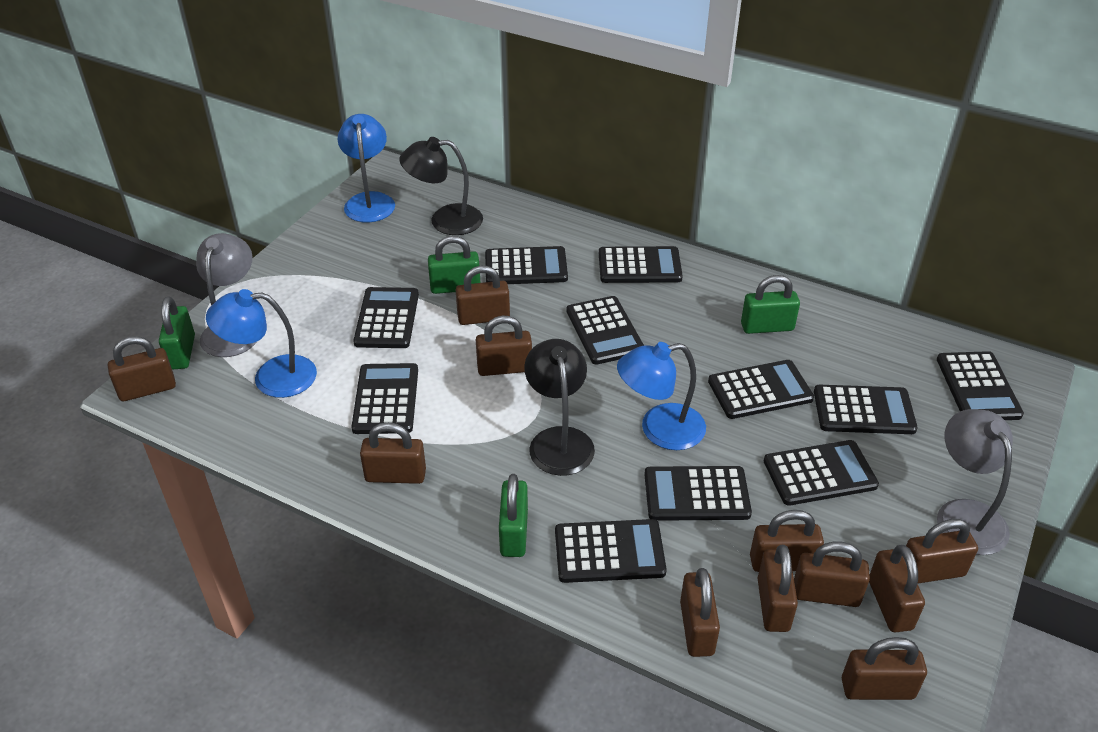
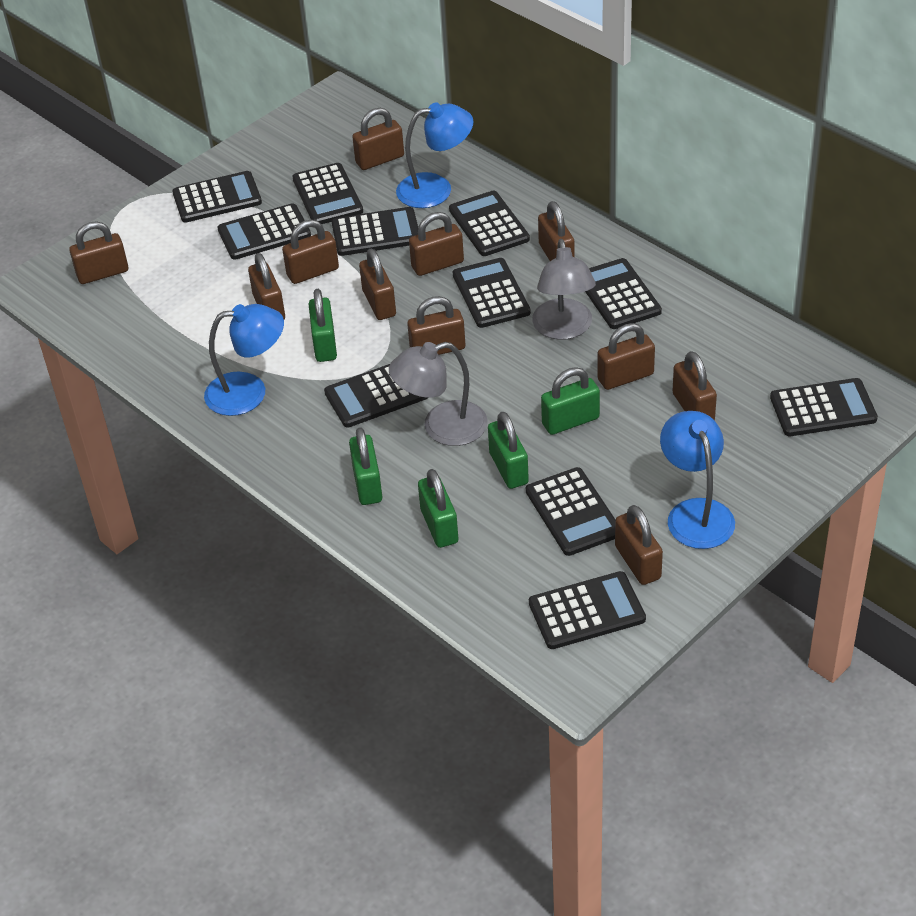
black lamp: 2 -> 0
green padlock: 4 -> 5

